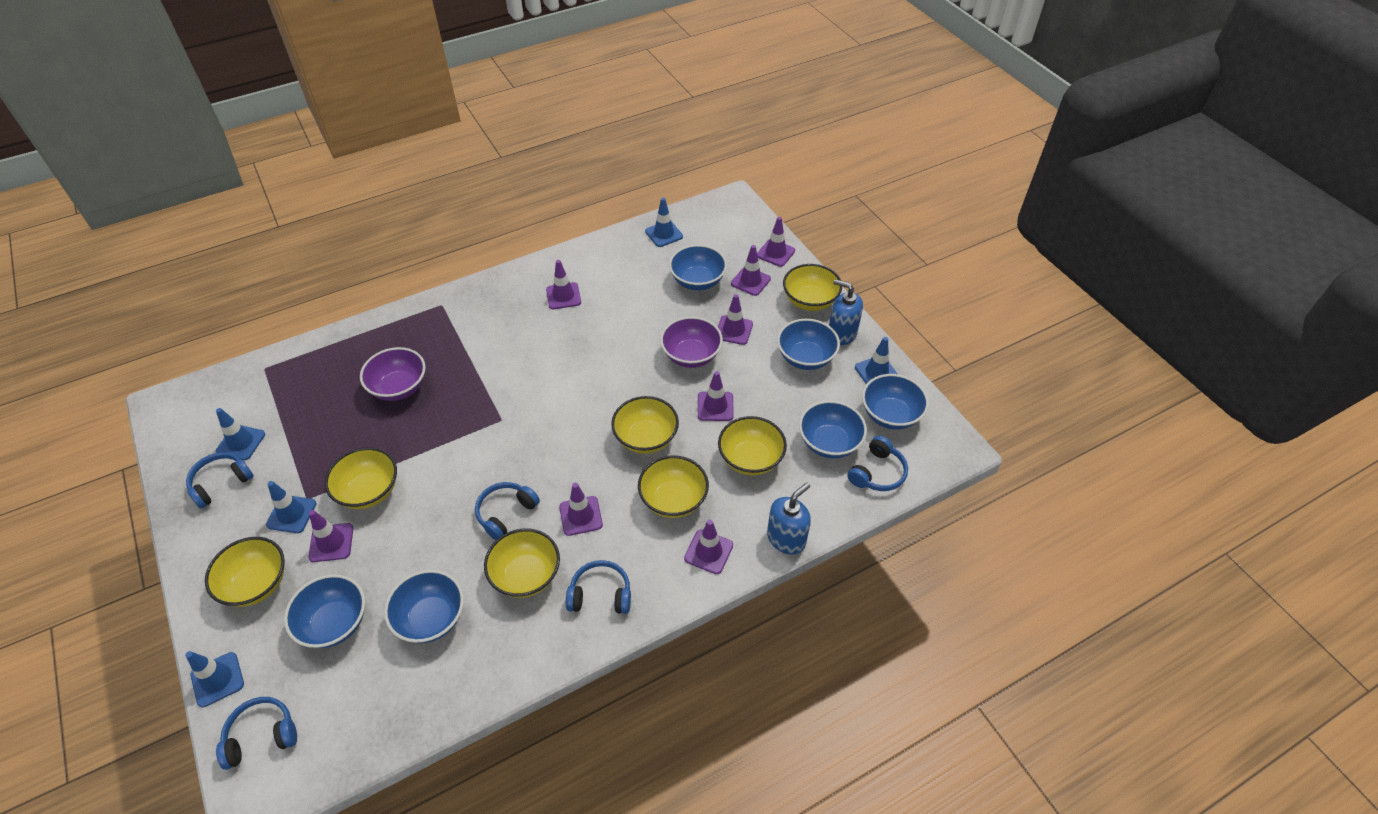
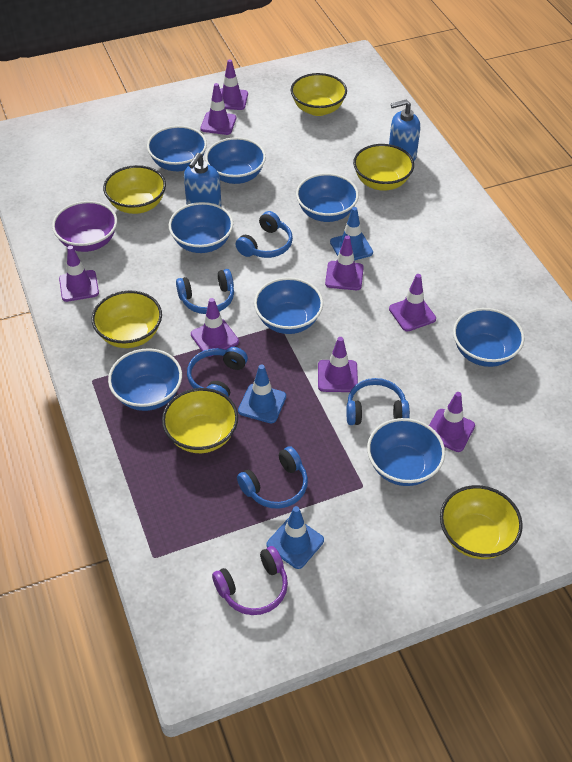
blue bowl: 6 -> 8
blue traffic cone: 5 -> 3
purple bowl: 2 -> 1
purple headphones: 0 -> 1
yellow bowl: 7 -> 6

